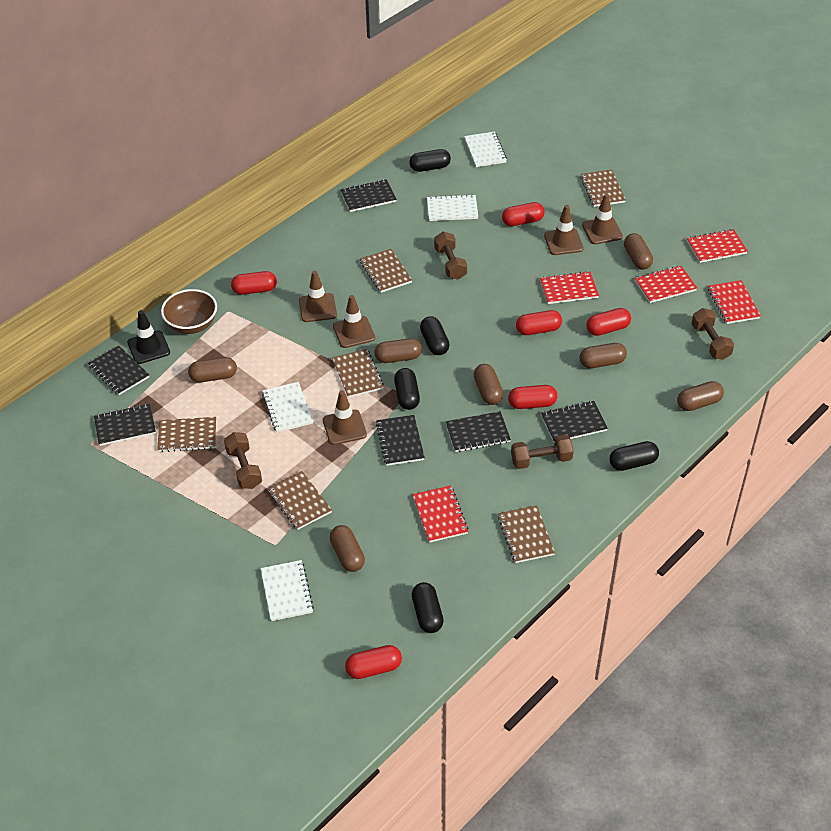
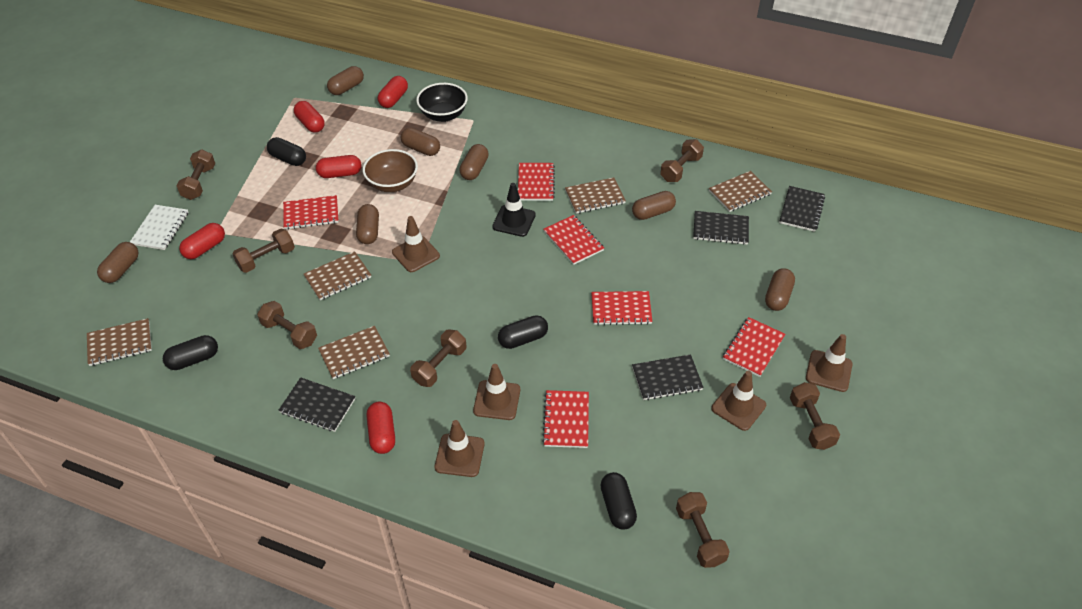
black bowl: 0 -> 1
black capsule: 5 -> 4
black notebook: 6 -> 4
brown dumbbell: 4 -> 7
brown notebook: 6 -> 5
red capsule: 6 -> 5
red notebook: 5 -> 6
white notebook: 4 -> 1

